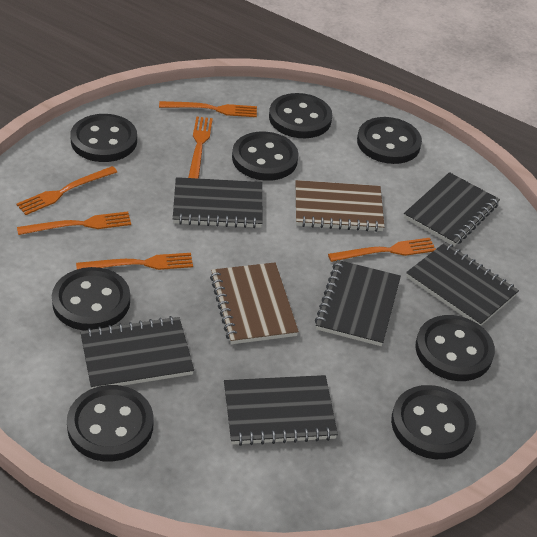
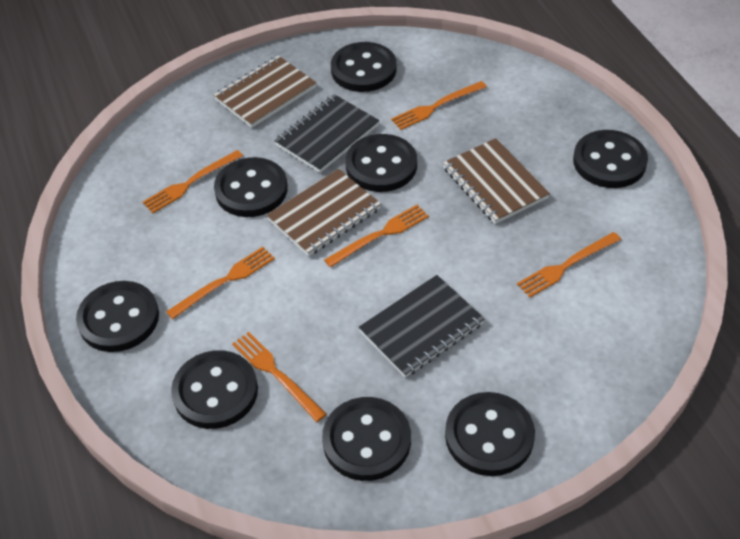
black notebook: 6 -> 2
brown notebook: 2 -> 3

